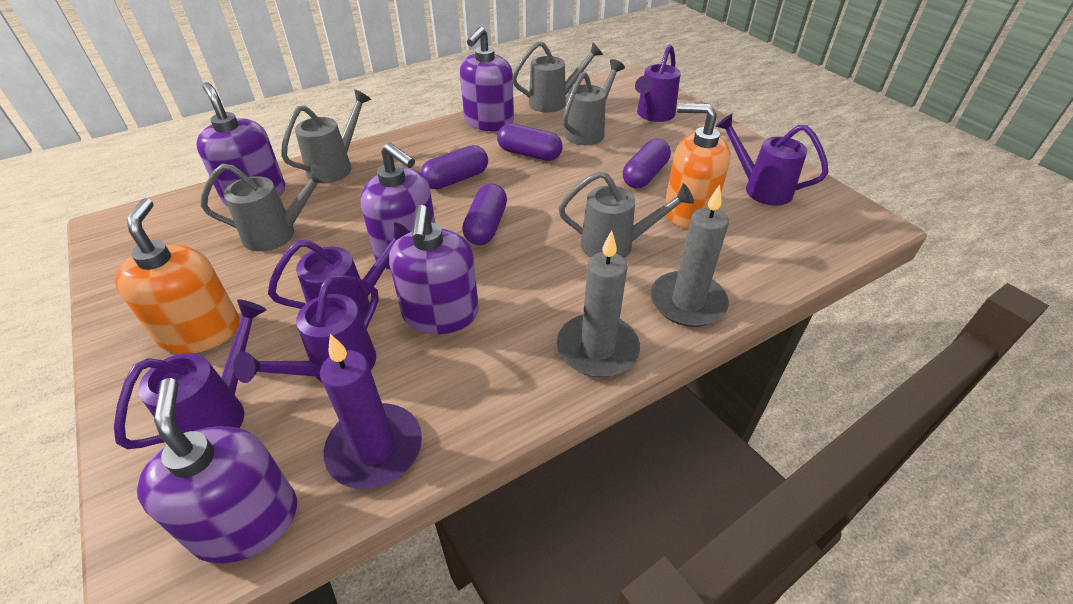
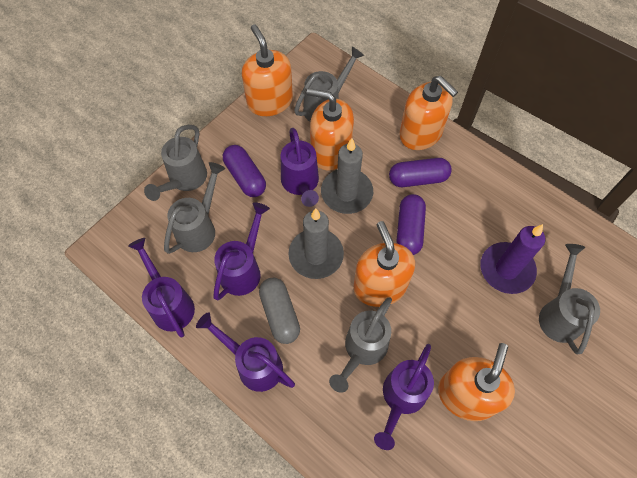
grey capsule: 0 -> 1
orange soap dispenser: 2 -> 5
purple capsule: 4 -> 3
purple soap dispenser: 5 -> 0

